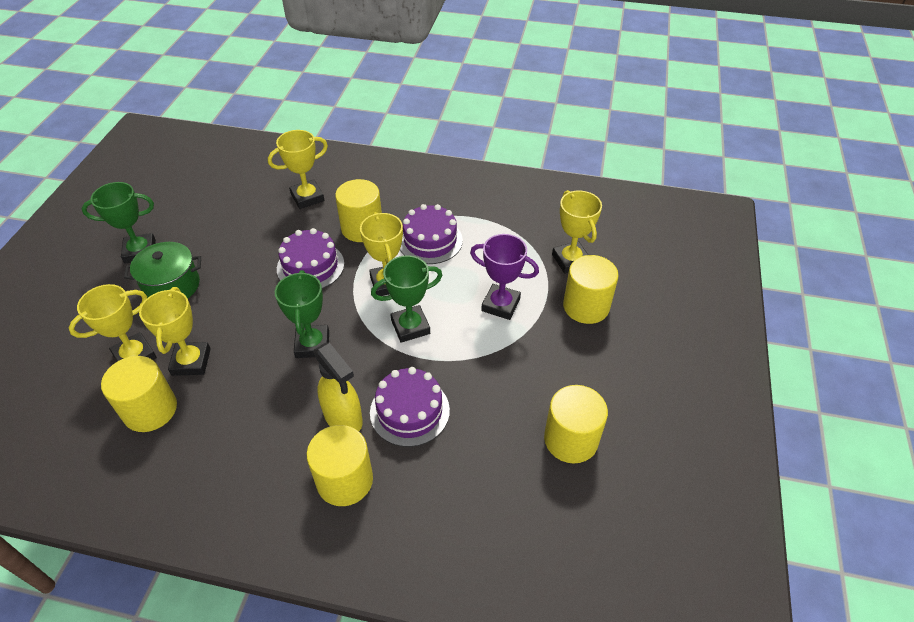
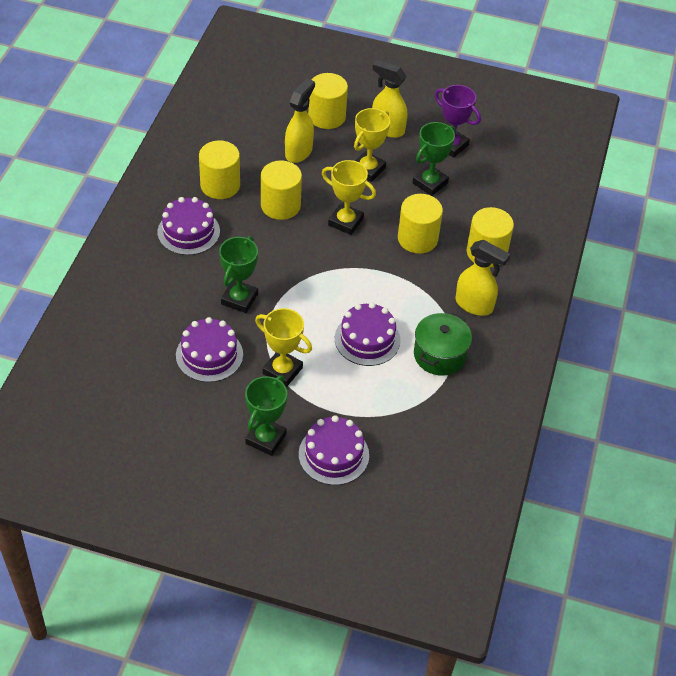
purple cake: 3 -> 4
yellow spray bottle: 1 -> 3
yellow trophy: 5 -> 3

